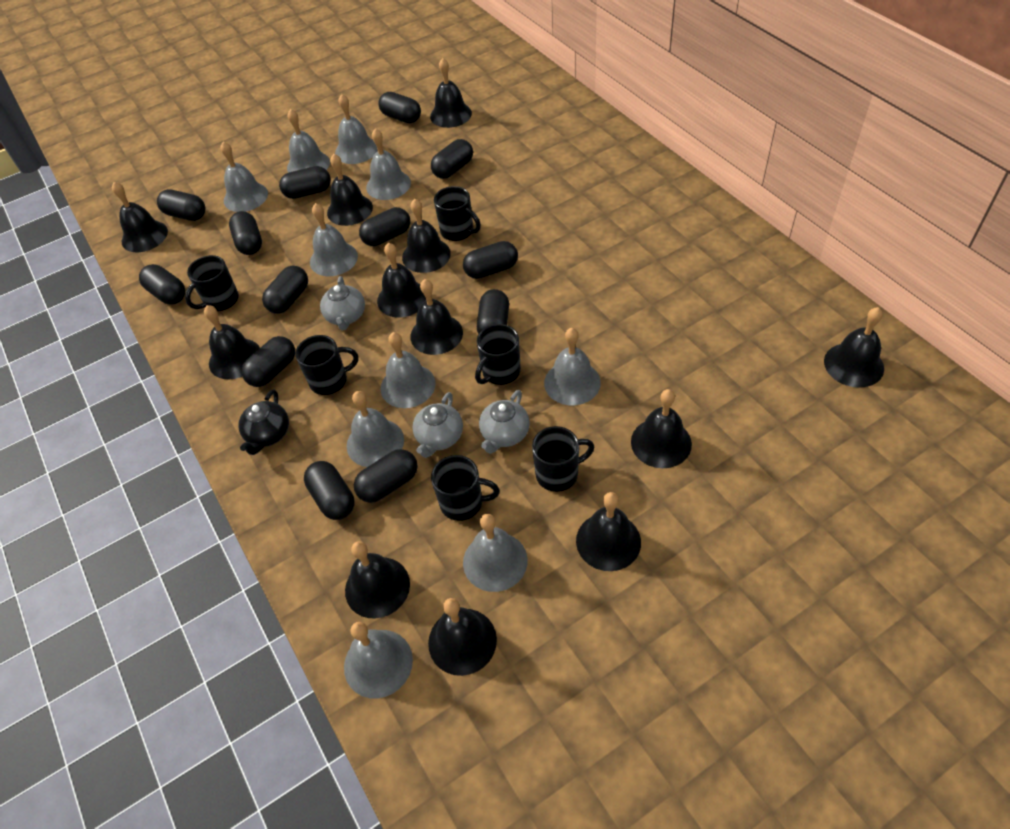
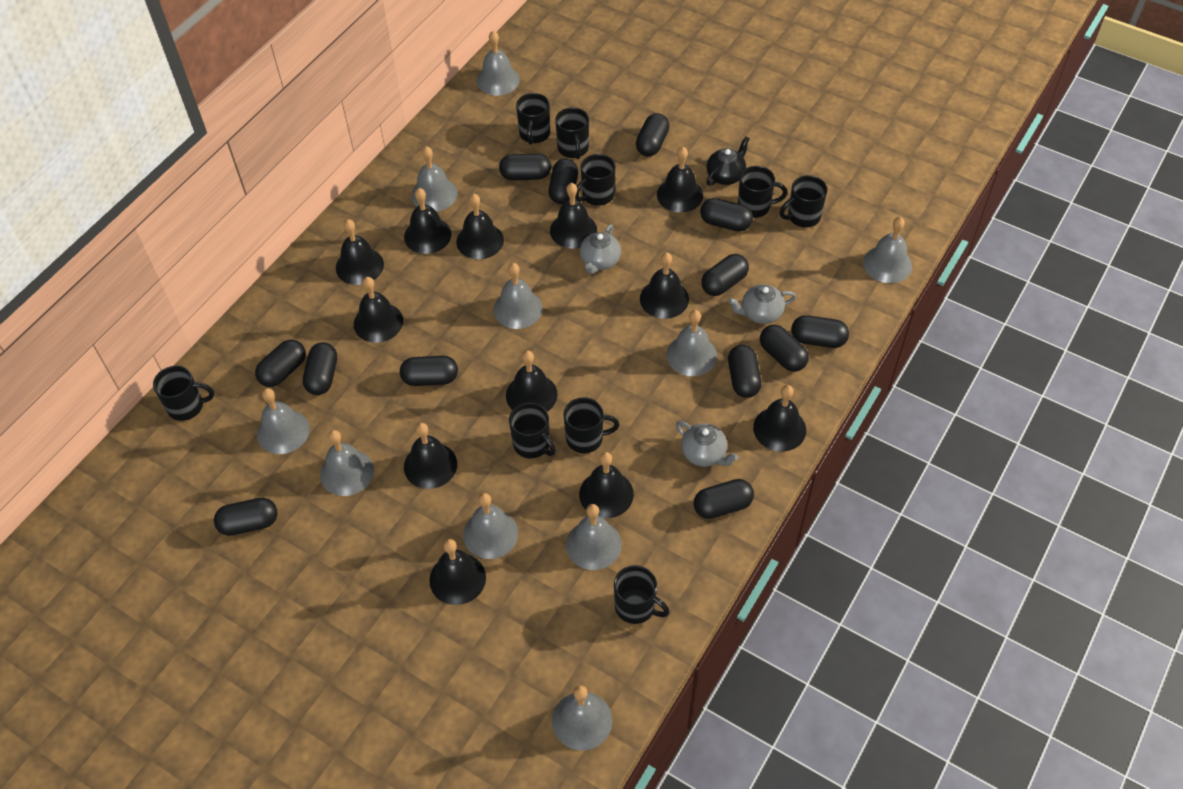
black mug: 6 -> 9

